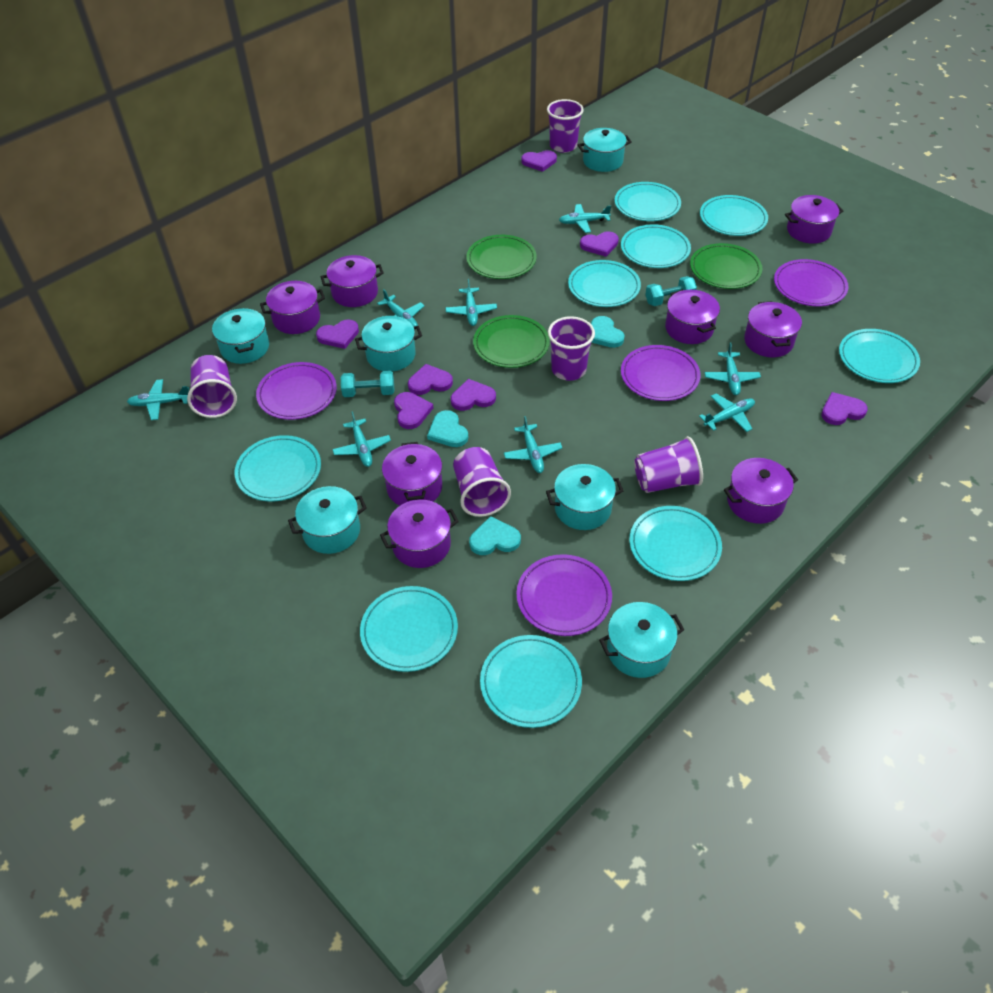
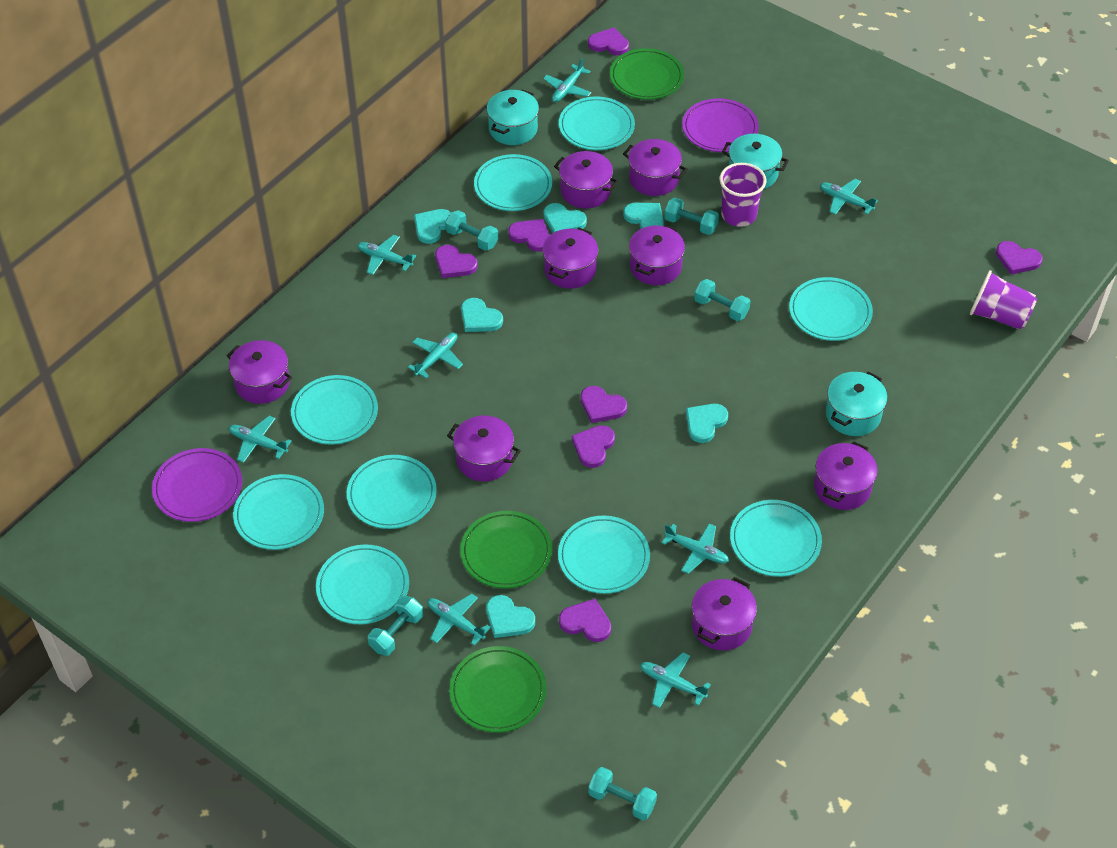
purple cup: 5 -> 2
purple plate: 4 -> 2
turquoise dumbbell: 2 -> 5
turquoise heart: 3 -> 6
turquoise pot: 6 -> 3

